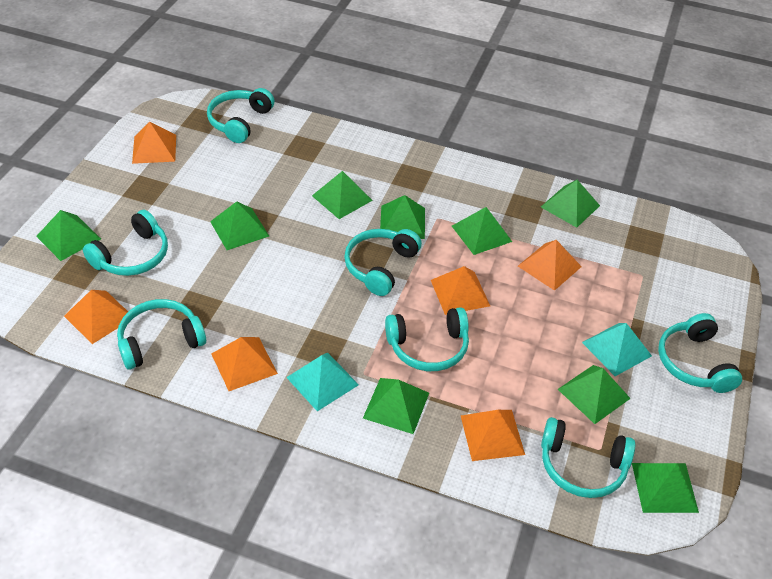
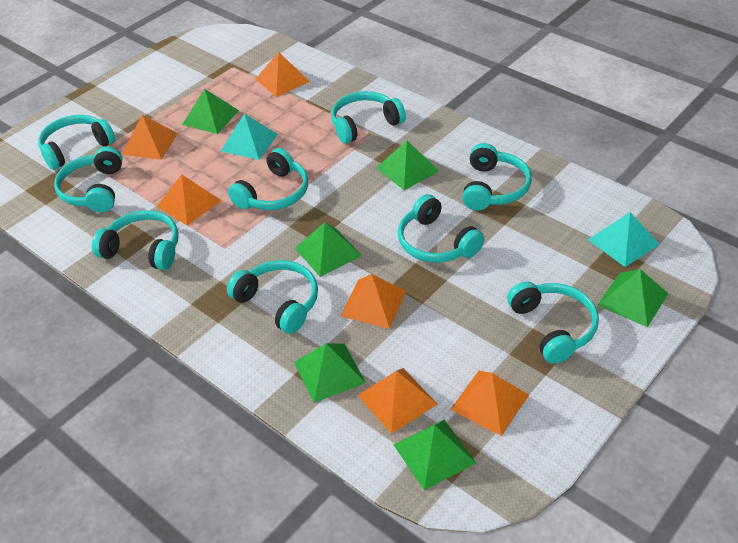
green pyramid: 9 -> 6
turquoise headphones: 7 -> 9

